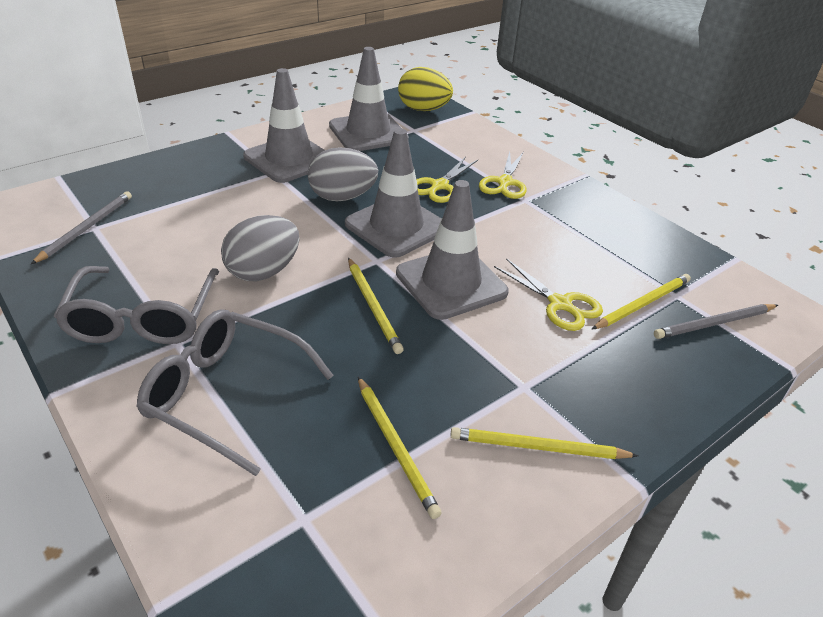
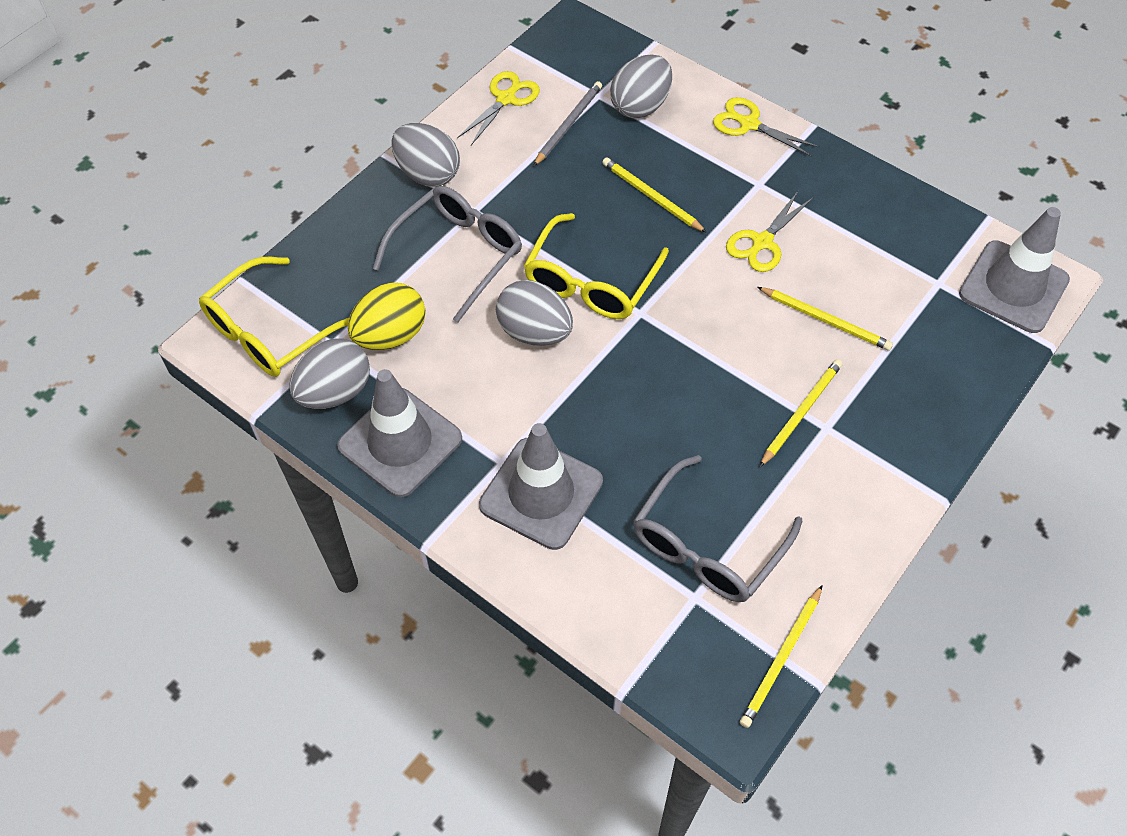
grey egg: 2 -> 4
grey pencil: 2 -> 1
grey traffic cone: 4 -> 3
yellow glasses: 0 -> 2

